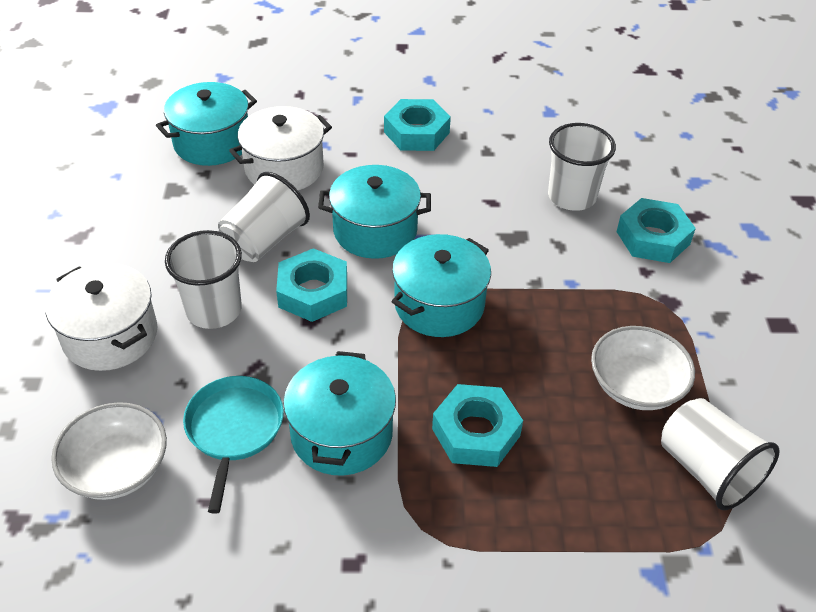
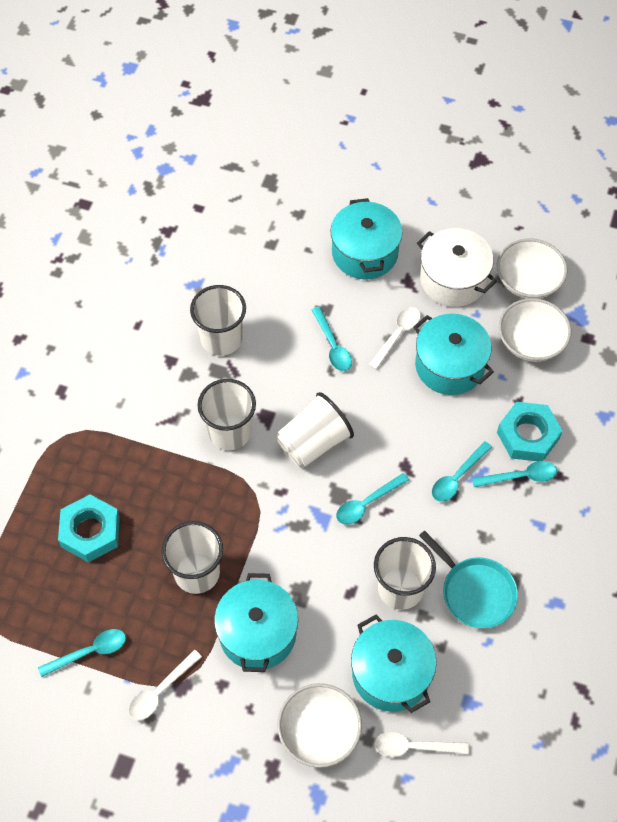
turquoise nut: 4 -> 2
turquoise spoon: 0 -> 5
white bowl: 2 -> 3
white cup: 4 -> 5
white pot: 2 -> 1
white spoon: 0 -> 3

